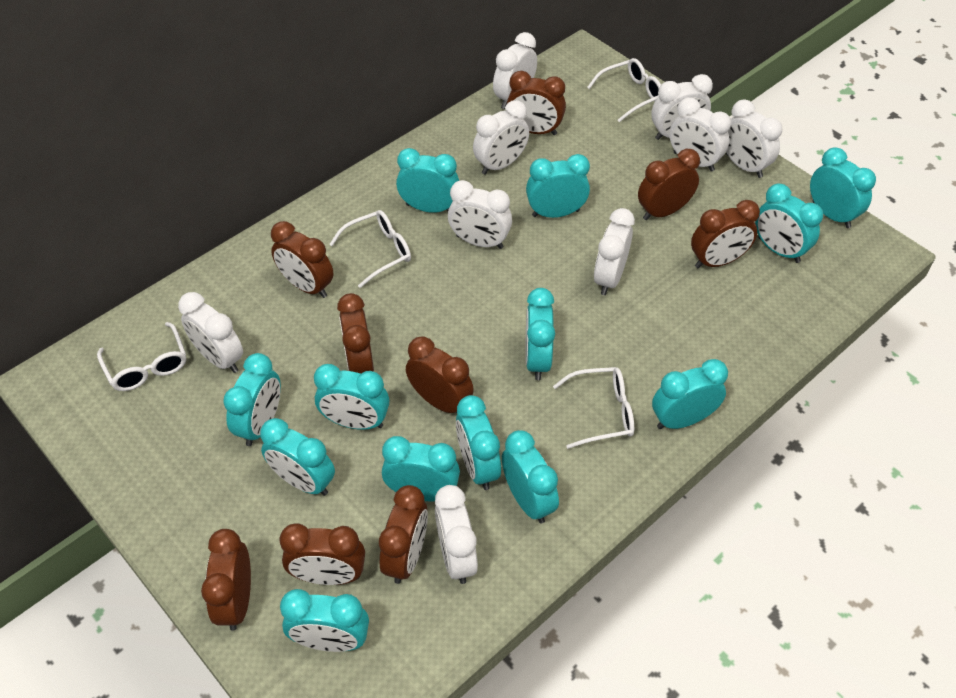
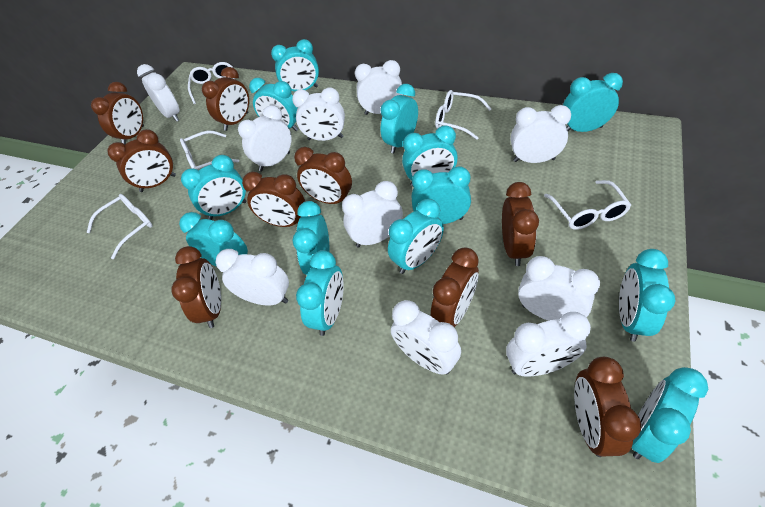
white clock: 9 -> 10
white glasses: 4 -> 5

